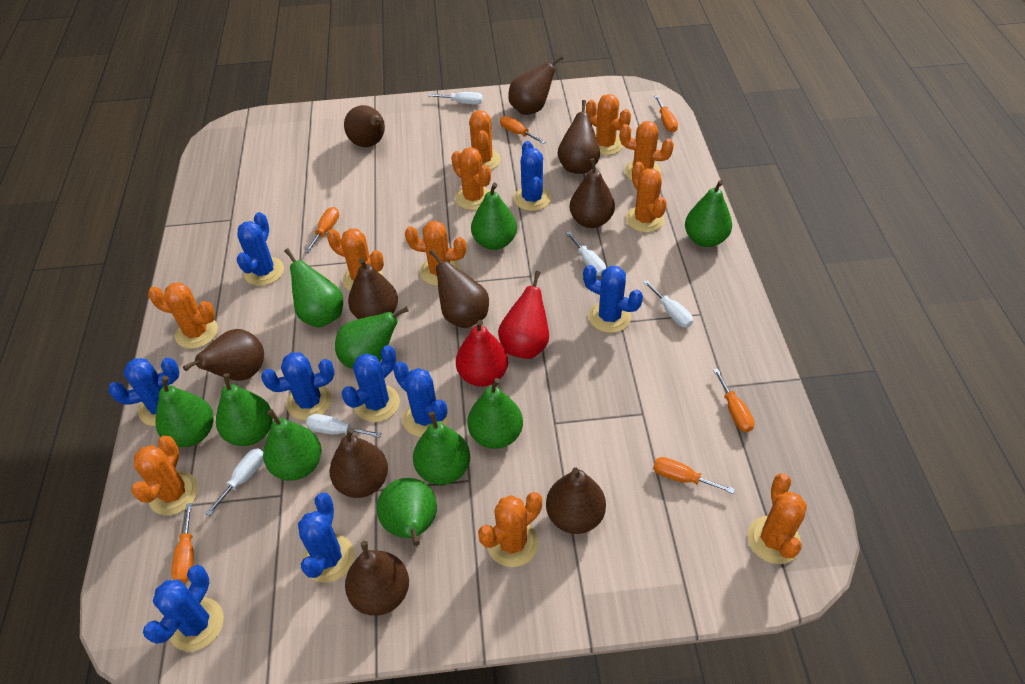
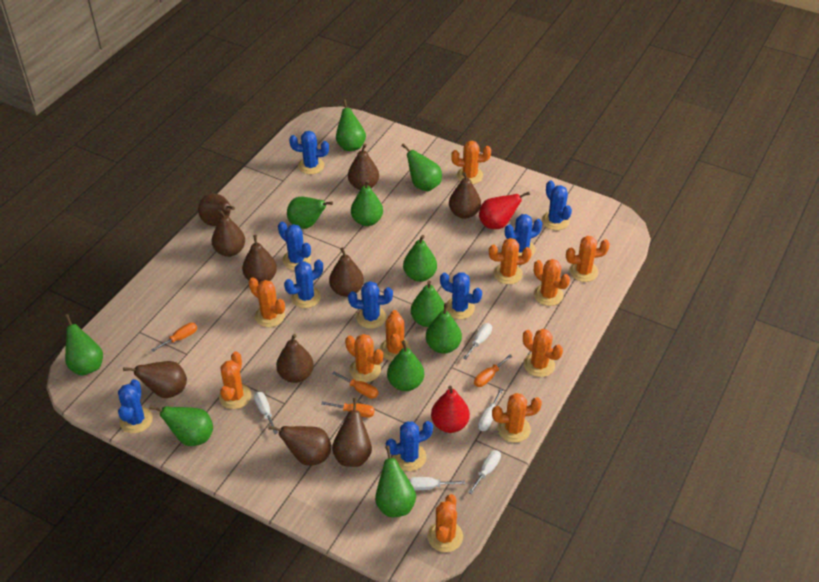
green pear: 10 -> 11
orange screwdriver: 6 -> 4

